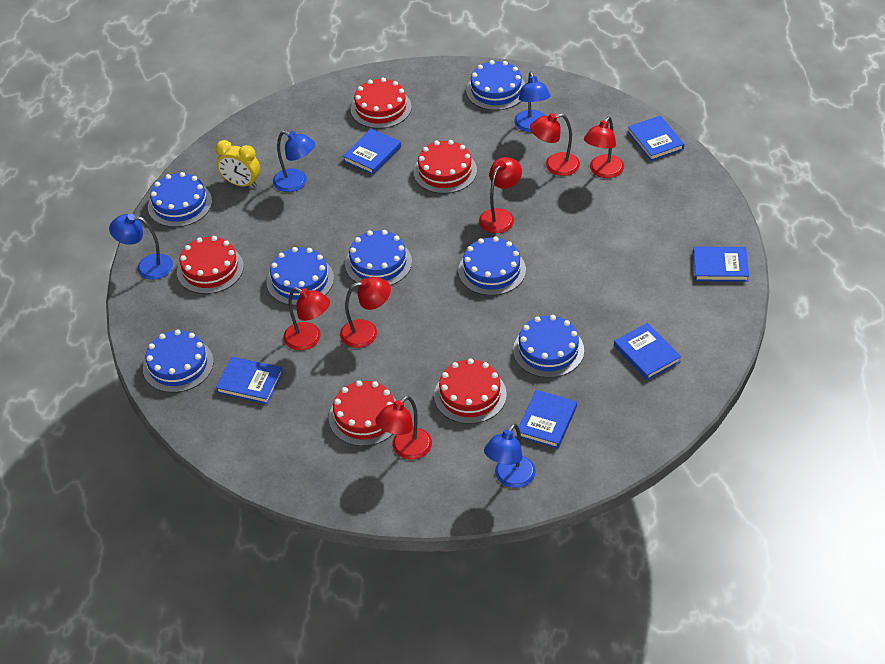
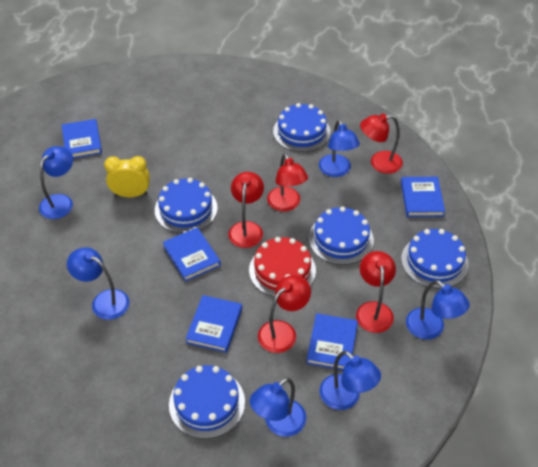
blue book: 6 -> 5
blue cake: 7 -> 5
blue lamp: 4 -> 6
red cake: 5 -> 1
red lamp: 6 -> 5

